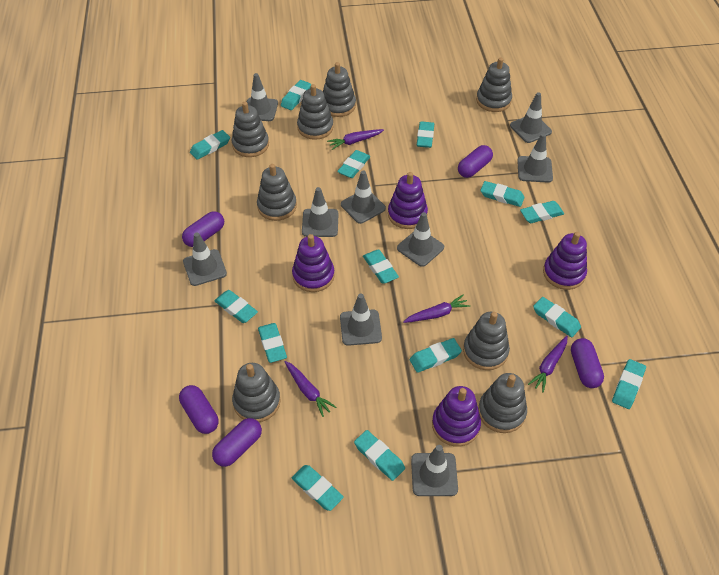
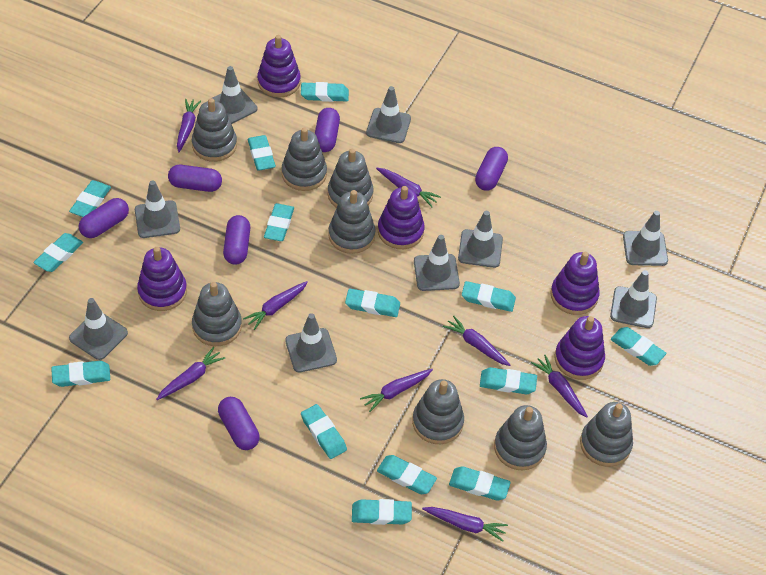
purple capsule: 5 -> 6
purple carrot: 4 -> 8
purple stacking toy: 4 -> 5

